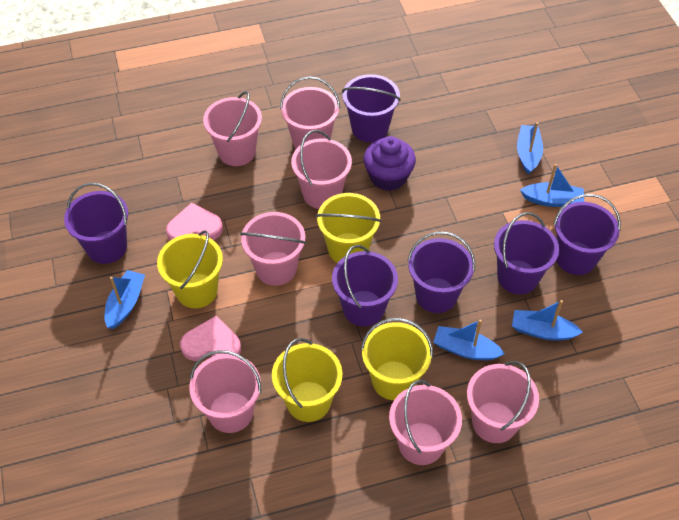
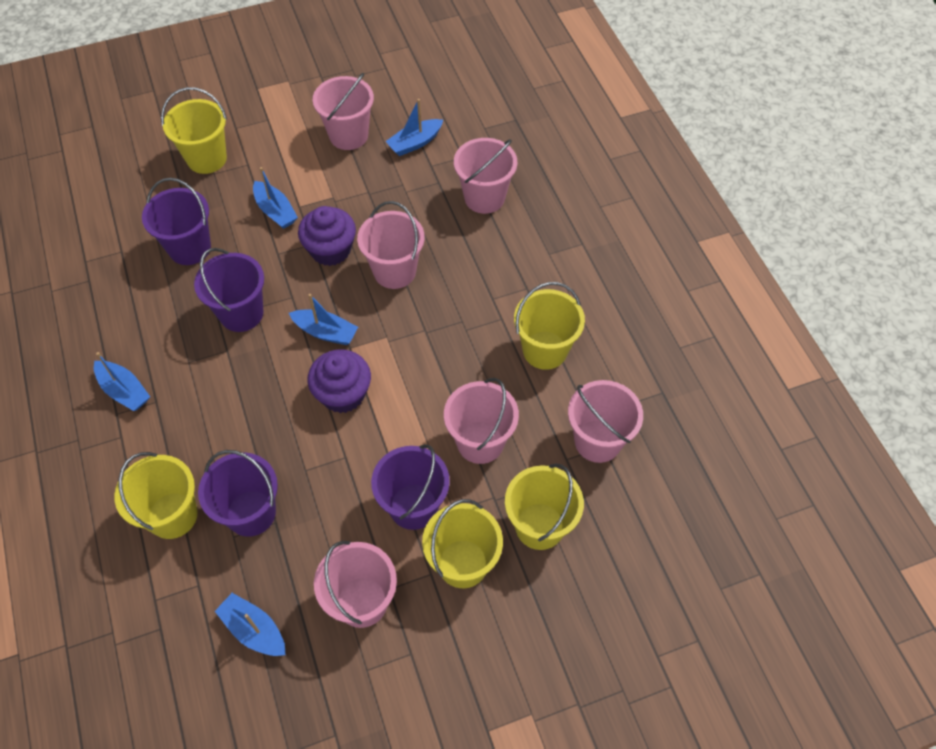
pink bucket: 7 -> 6
pink heart: 2 -> 0
purple bucket: 6 -> 4
purple cupcake: 1 -> 2
yellow bucket: 4 -> 5

